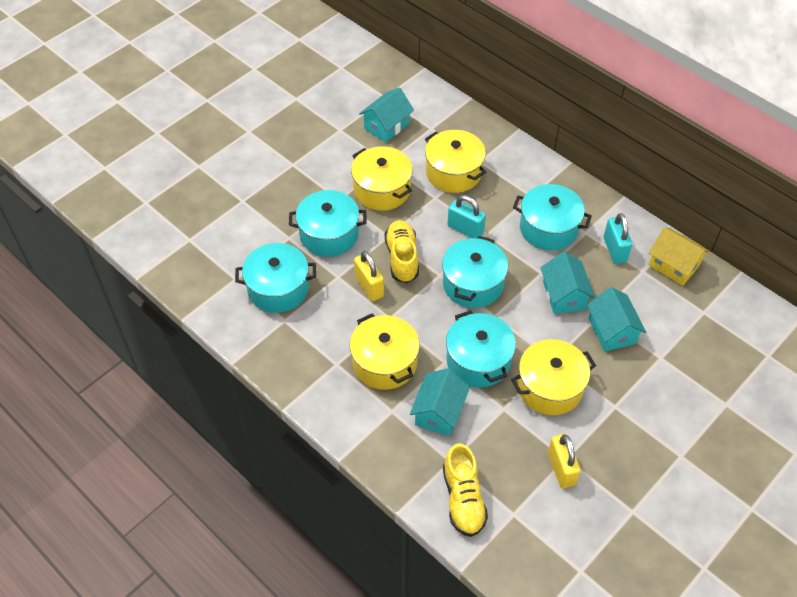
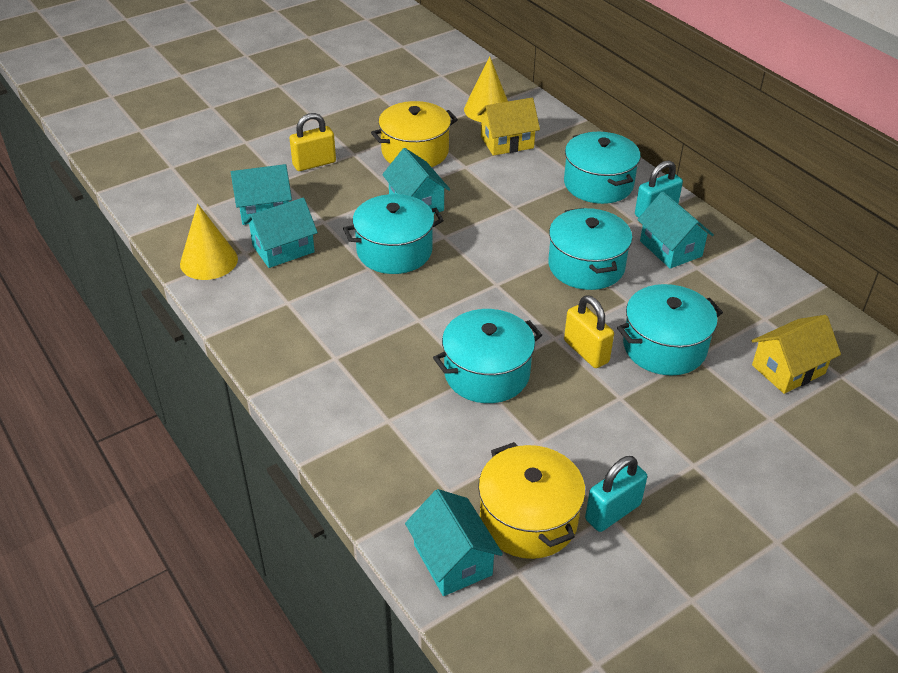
turquoise house: 4 -> 5
yellow cone: 0 -> 2
yellow house: 1 -> 2
yellow pot: 4 -> 2
yellow shoe: 2 -> 0

